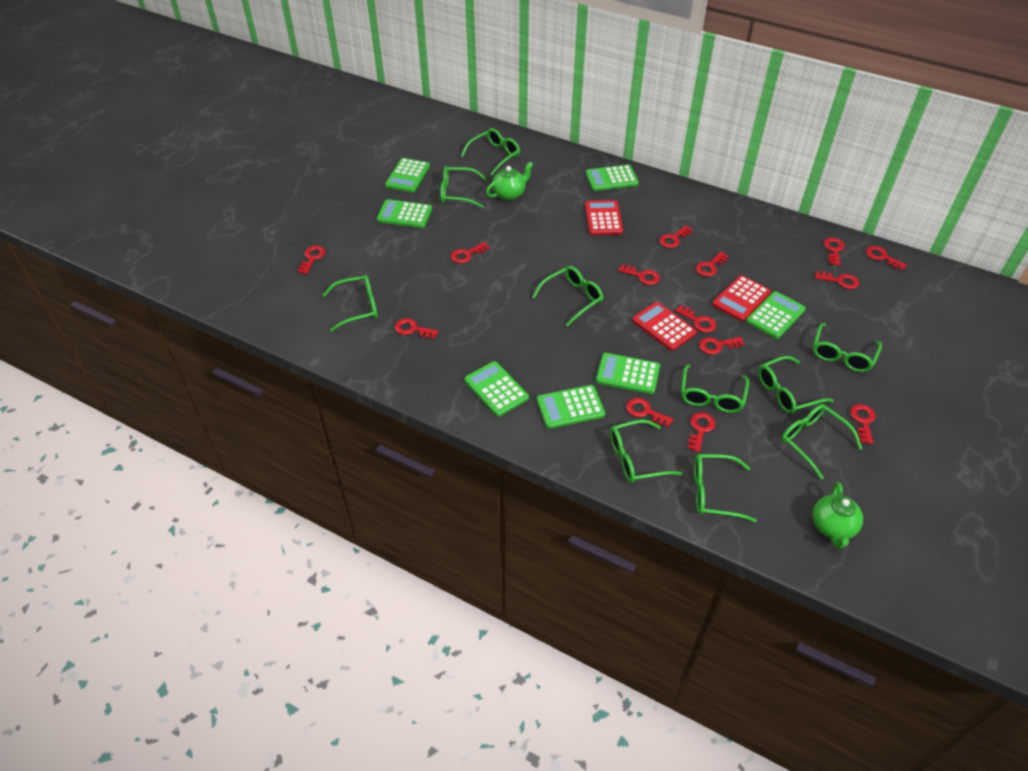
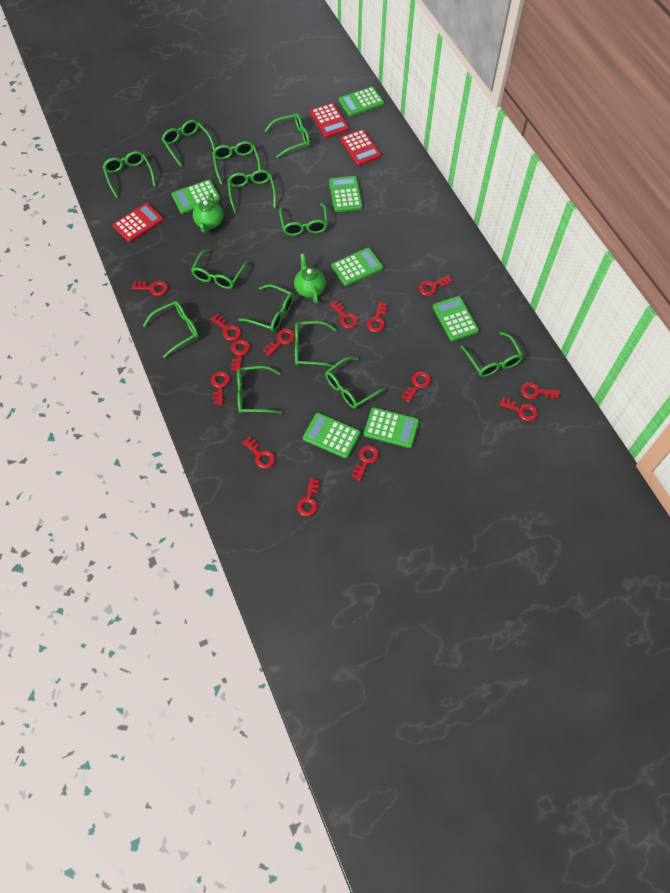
green glasses: 10 -> 13

